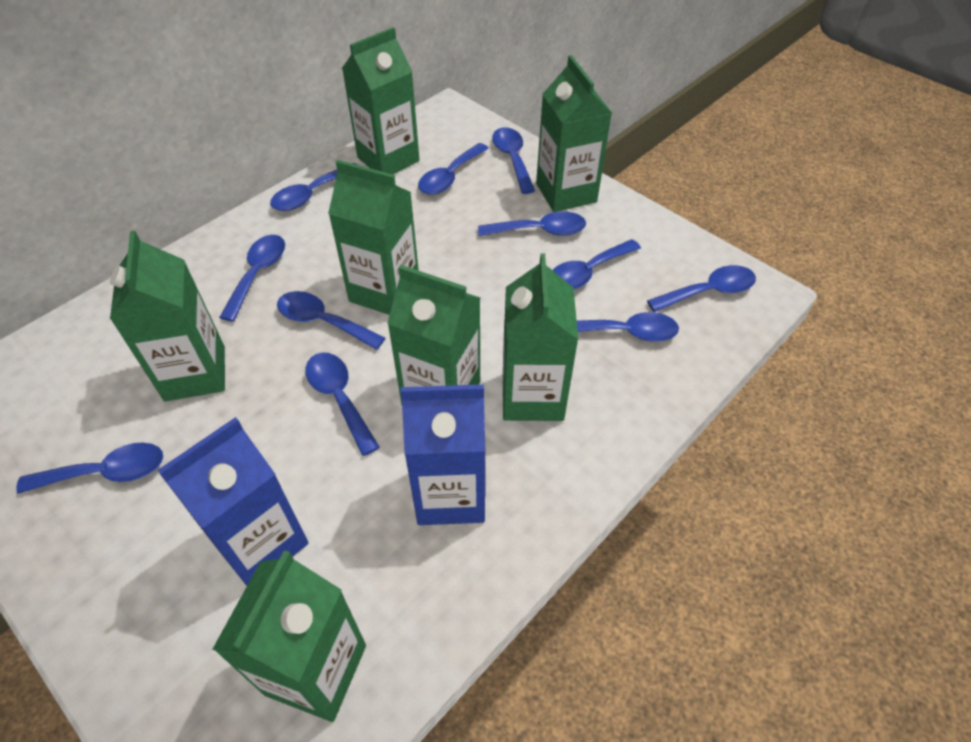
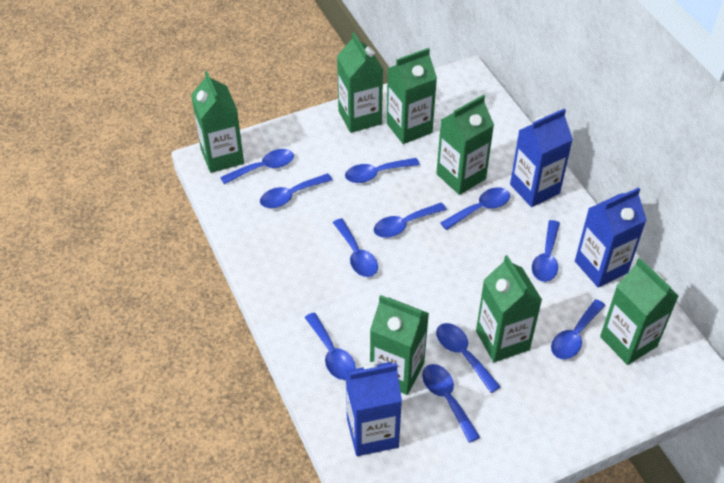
blue carton: 2 -> 3

